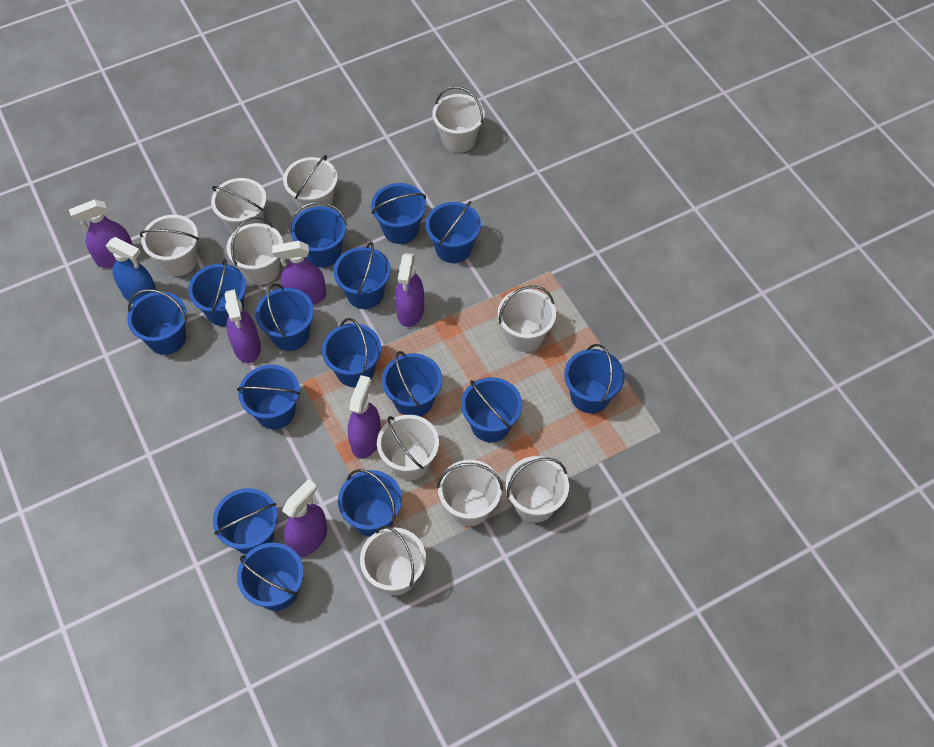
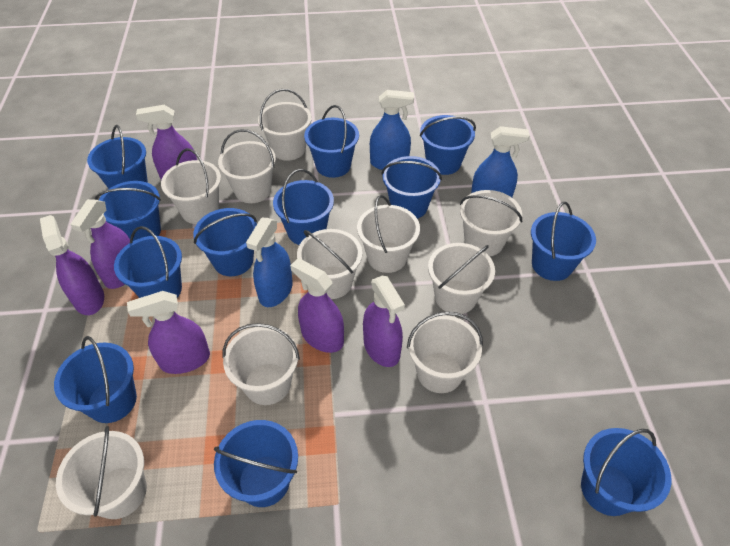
blue bucket: 15 -> 12
blue spray bottle: 1 -> 3

